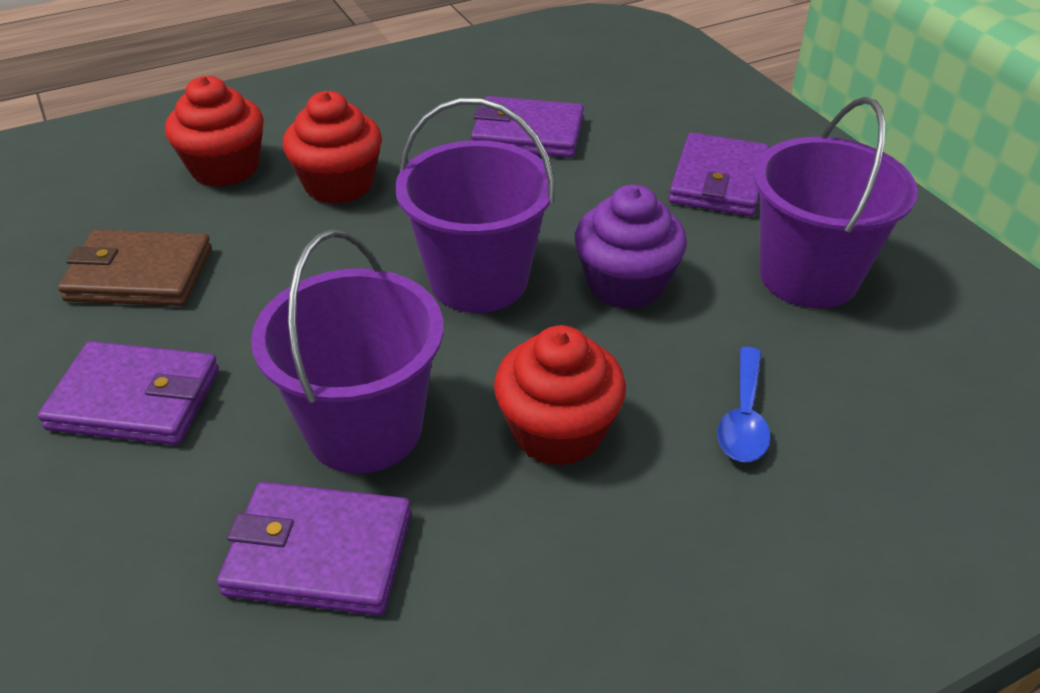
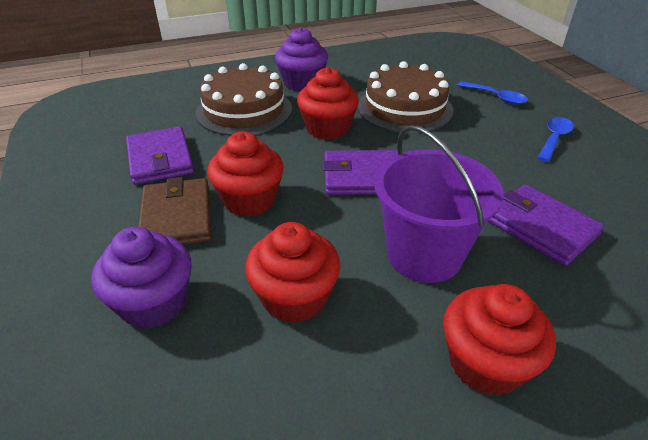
blue spoon: 1 -> 2
brown cake: 0 -> 2
purple bucket: 3 -> 1
purple cupcake: 1 -> 2
purple wallet: 4 -> 3
red cupcake: 3 -> 4

